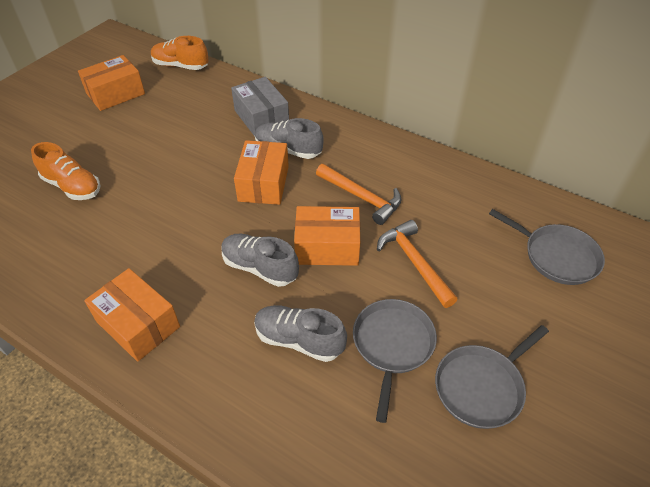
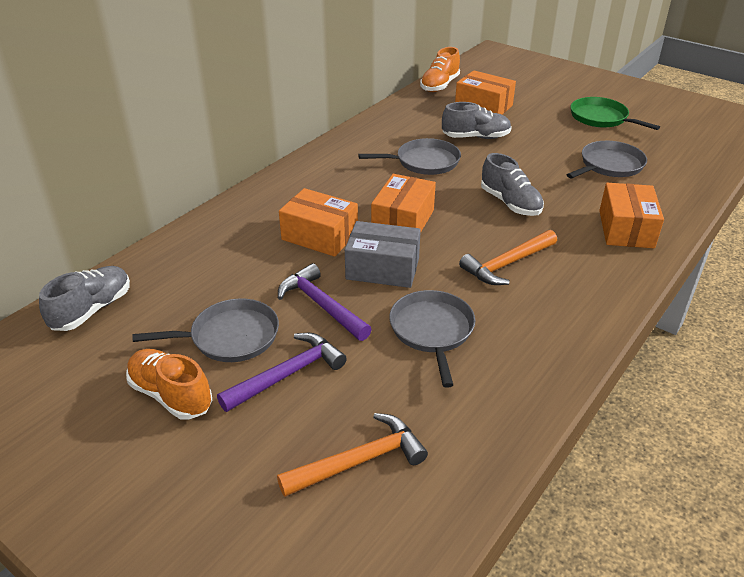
green pan: 0 -> 1
grey pan: 3 -> 4
purple hammer: 0 -> 2

